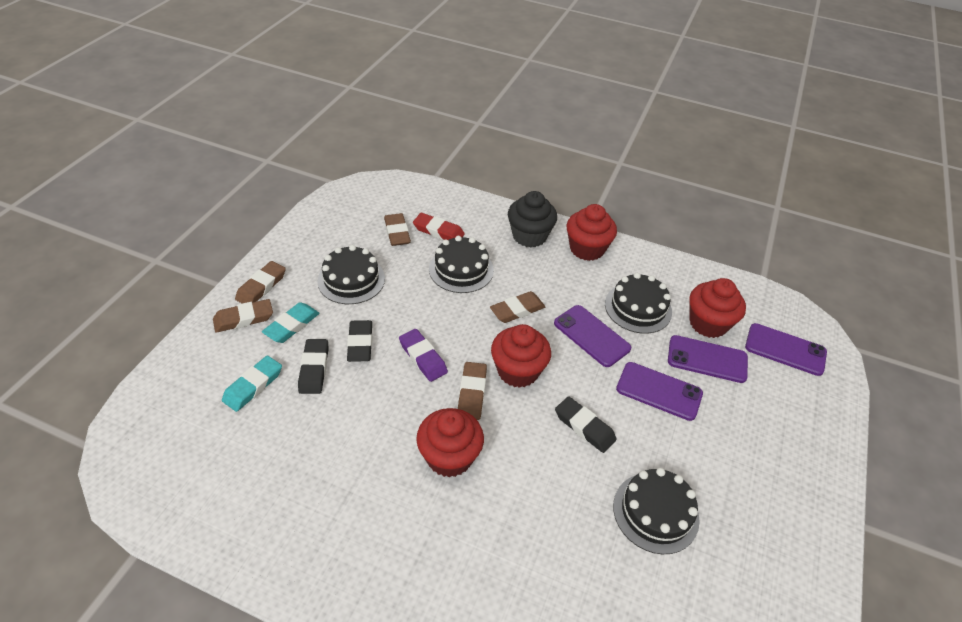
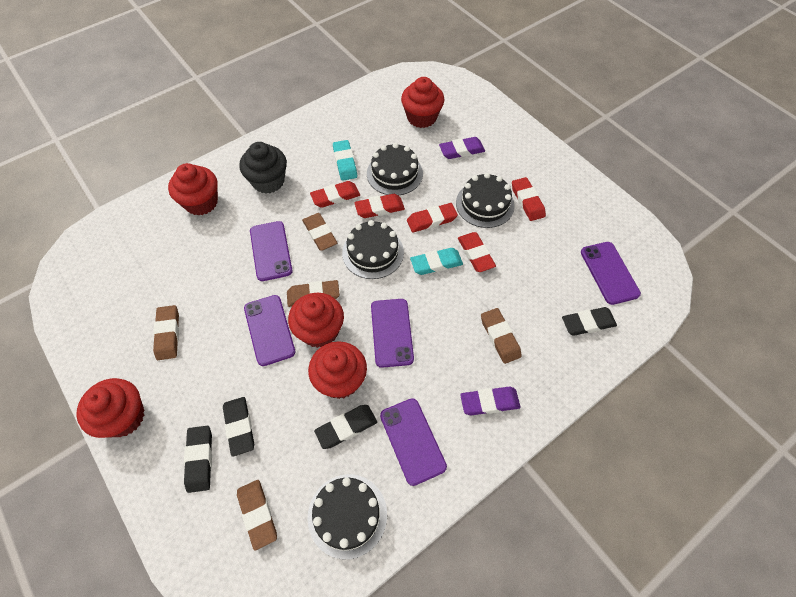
black eraser: 3 -> 4
purple eraser: 1 -> 2
purple phone: 4 -> 5
red cupcake: 4 -> 5
red eraser: 1 -> 5

